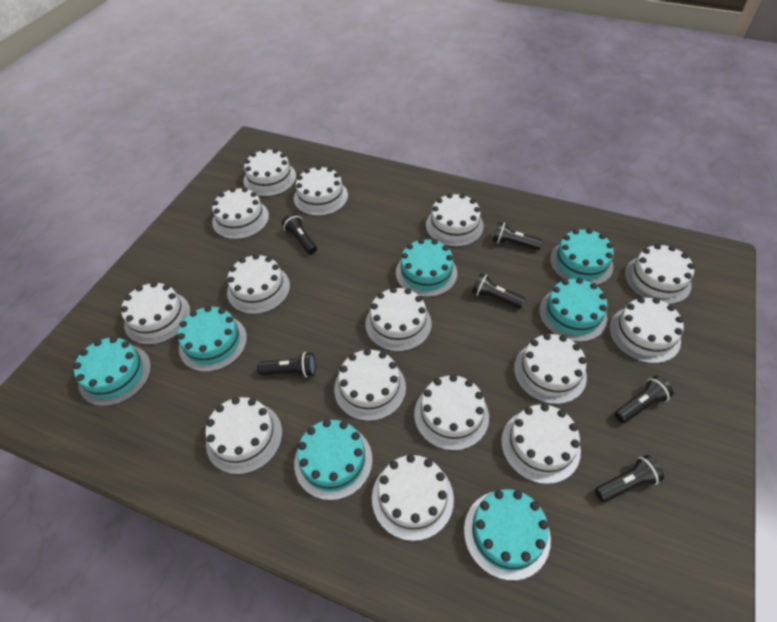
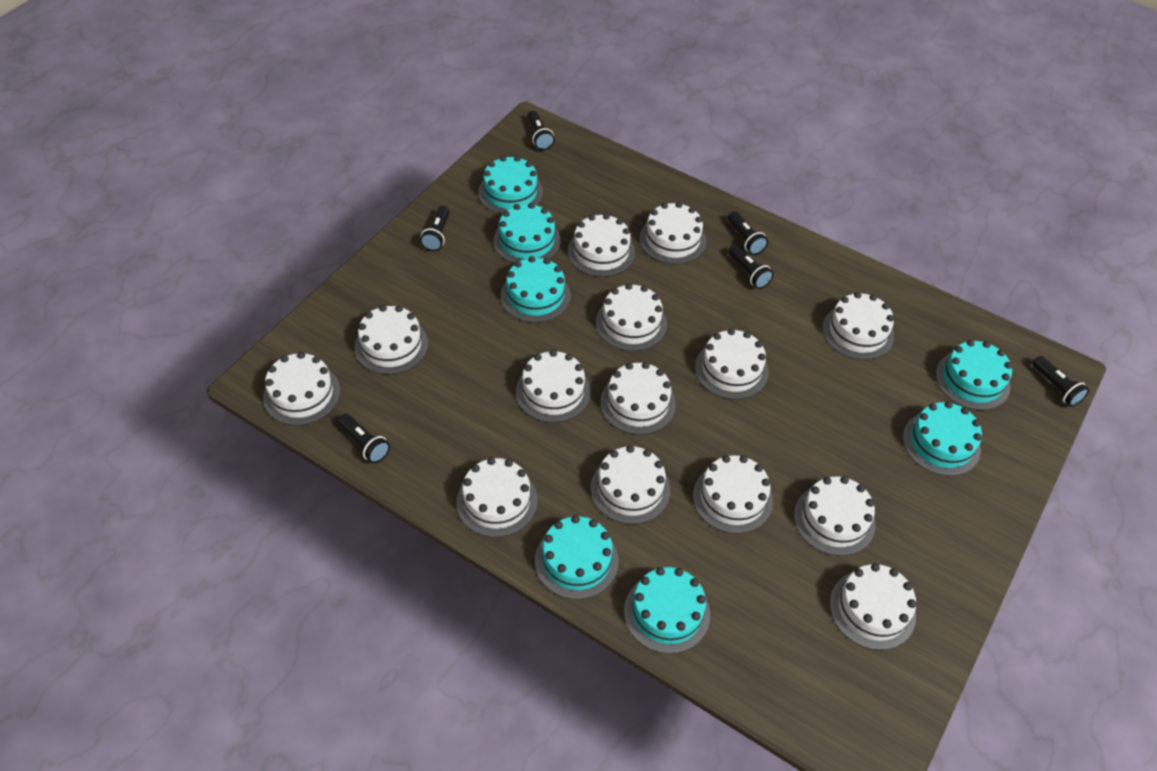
white cake: 15 -> 14

